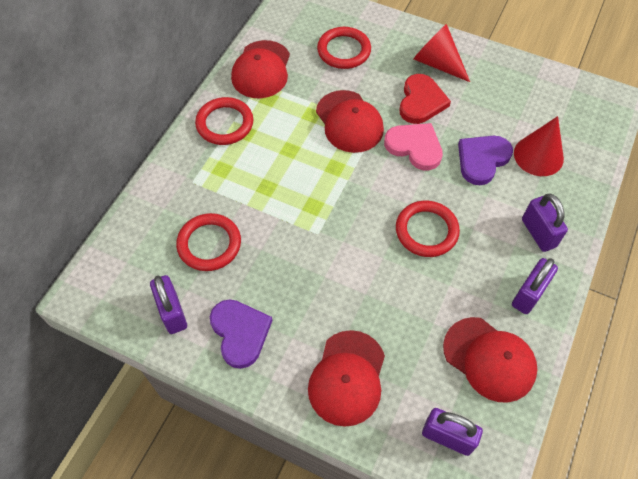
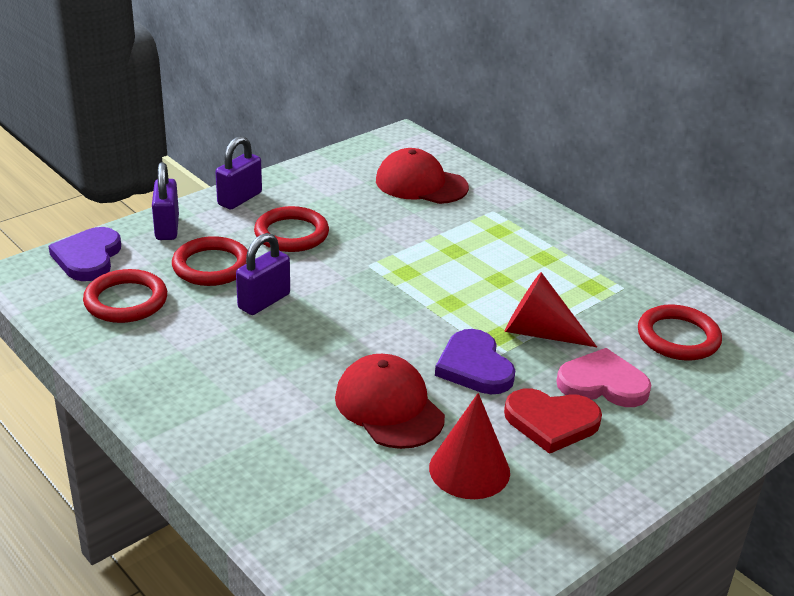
purple padlock: 4 -> 3
red cap: 4 -> 2

